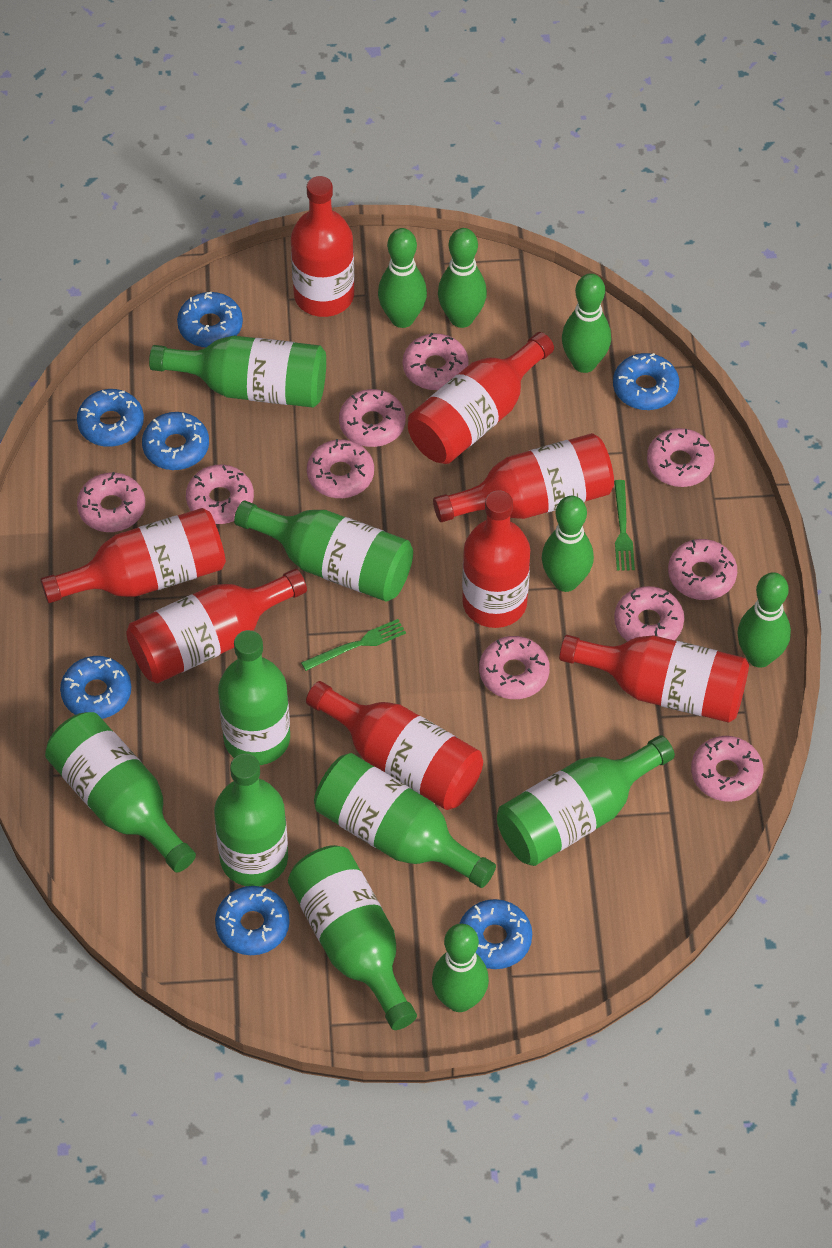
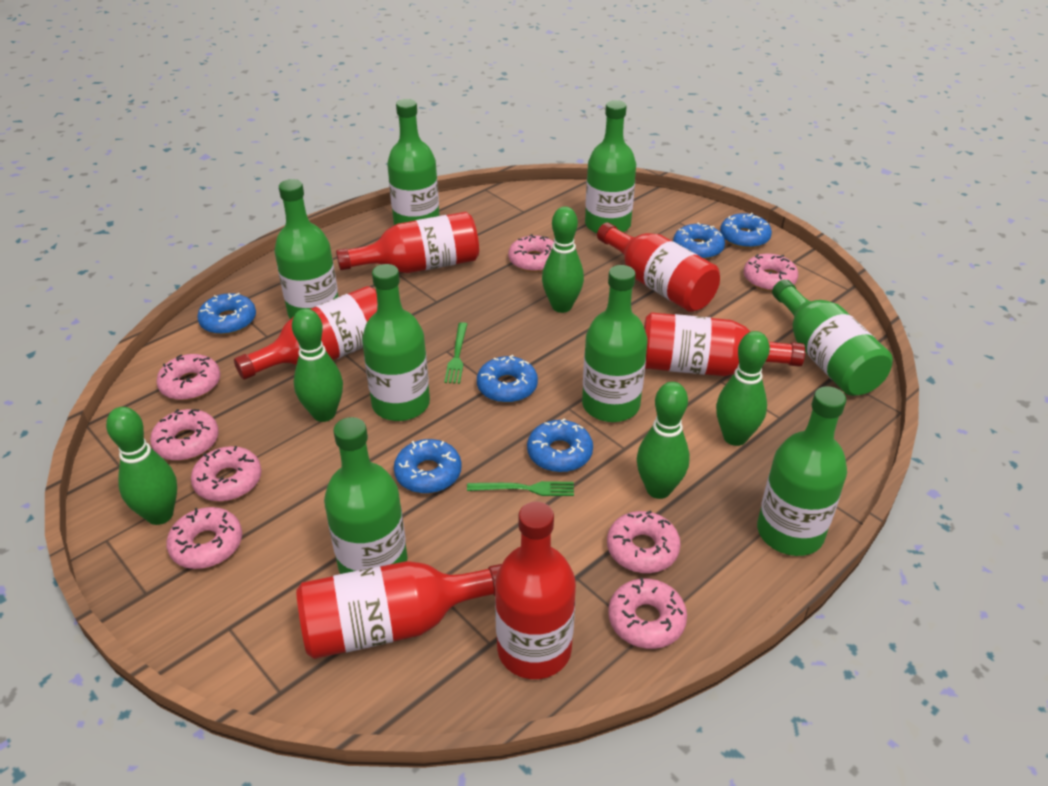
blue donut: 7 -> 6
green bowling pin: 6 -> 5
pink donut: 10 -> 8
red bottle: 8 -> 6

